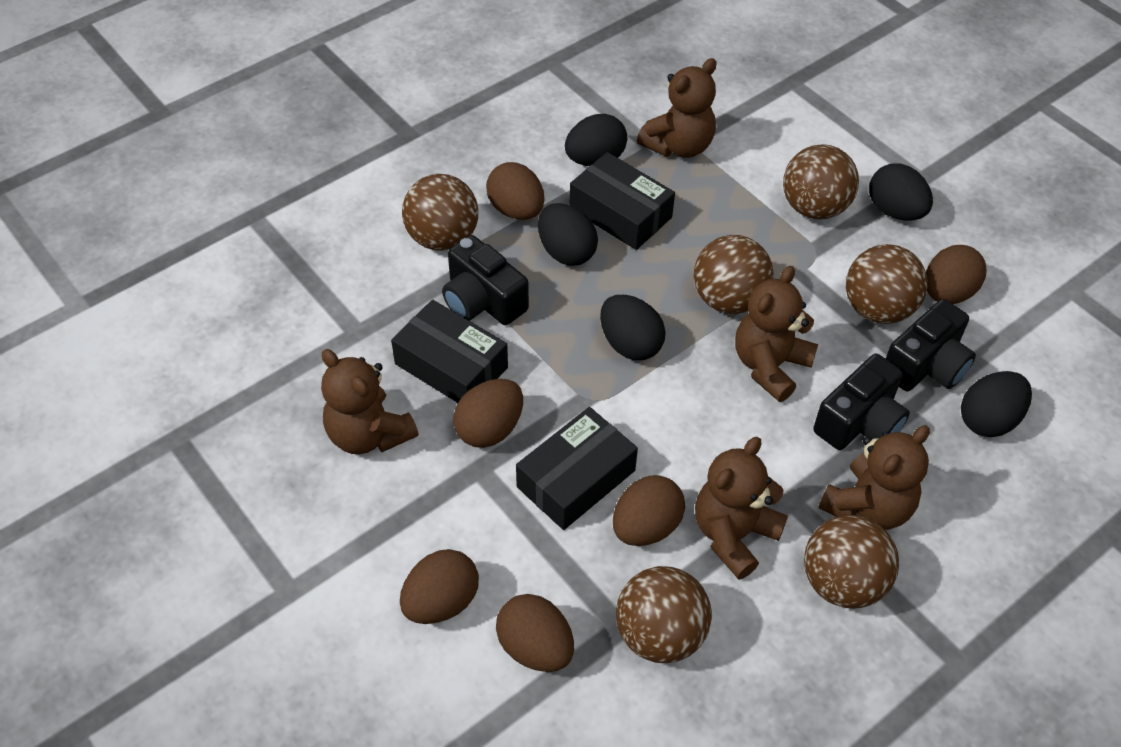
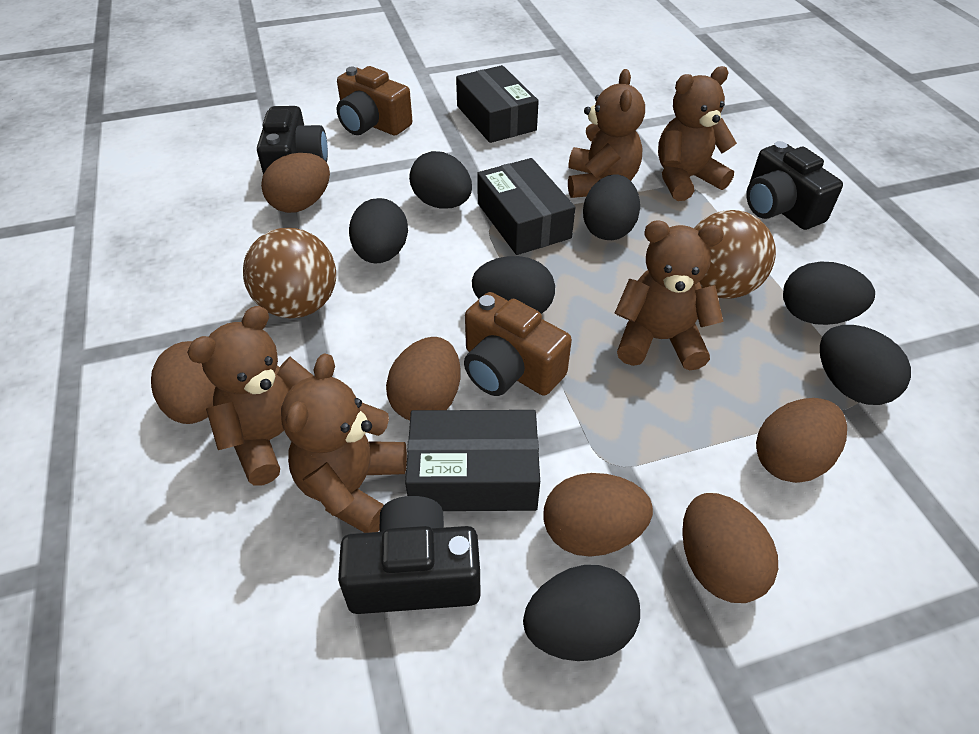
black egg: 5 -> 7
brown ball: 6 -> 2
brown camera: 0 -> 2

